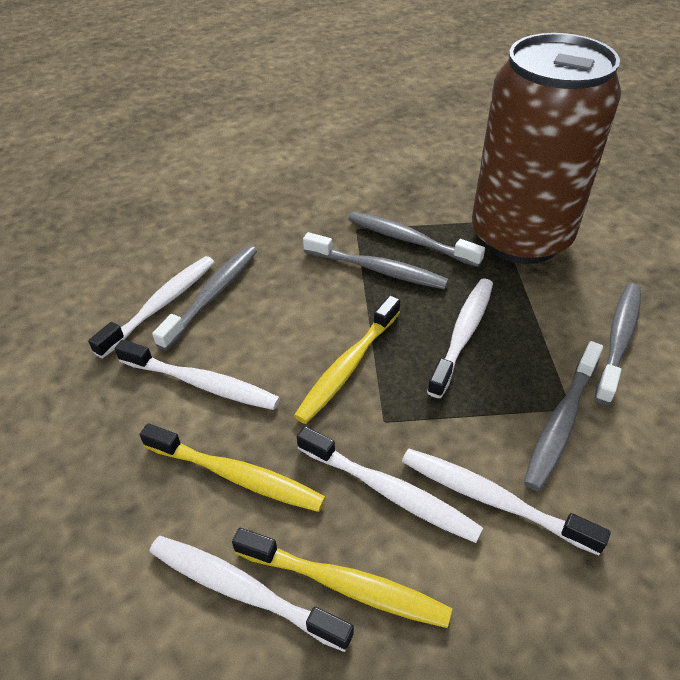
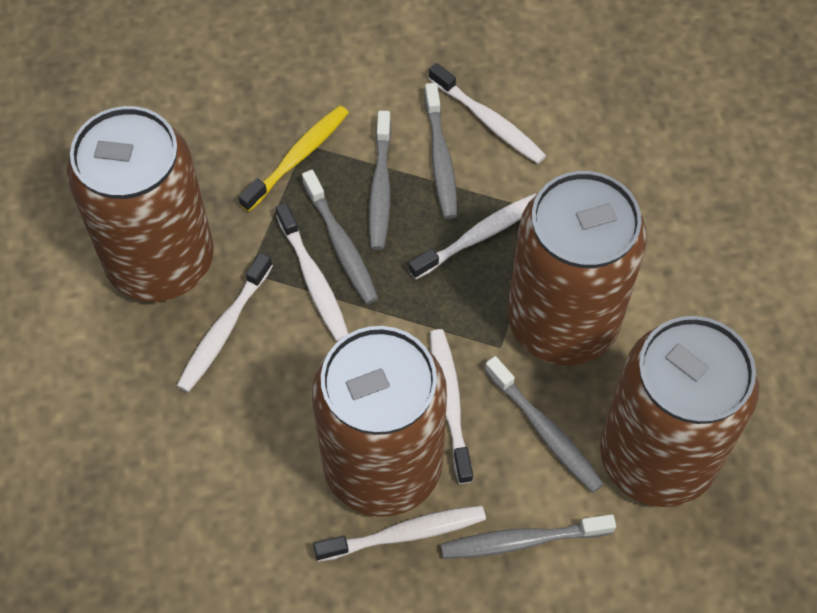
brown can: 1 -> 4
yellow toothbrush: 3 -> 1

